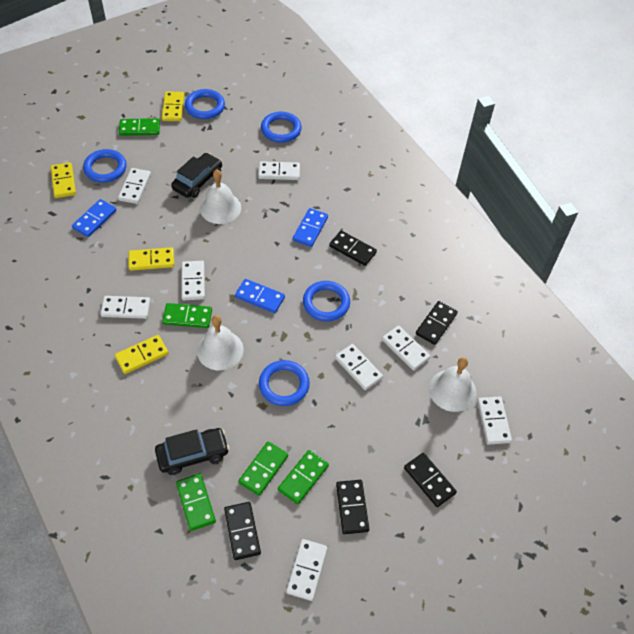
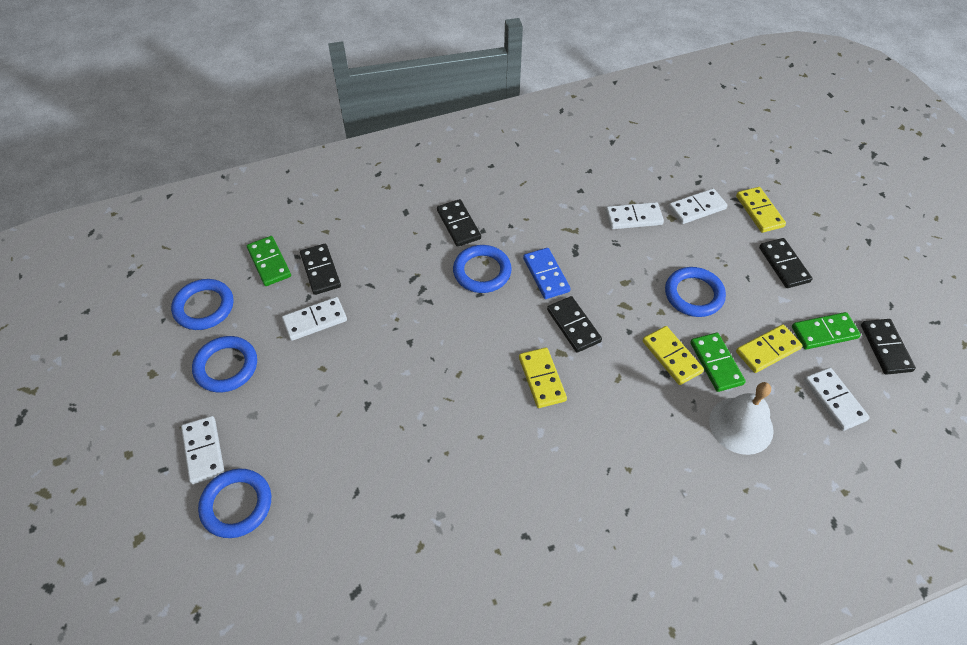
black car: 2 -> 0
blue domino: 3 -> 1
green domino: 5 -> 3
white bell: 3 -> 1
white domino: 8 -> 5

